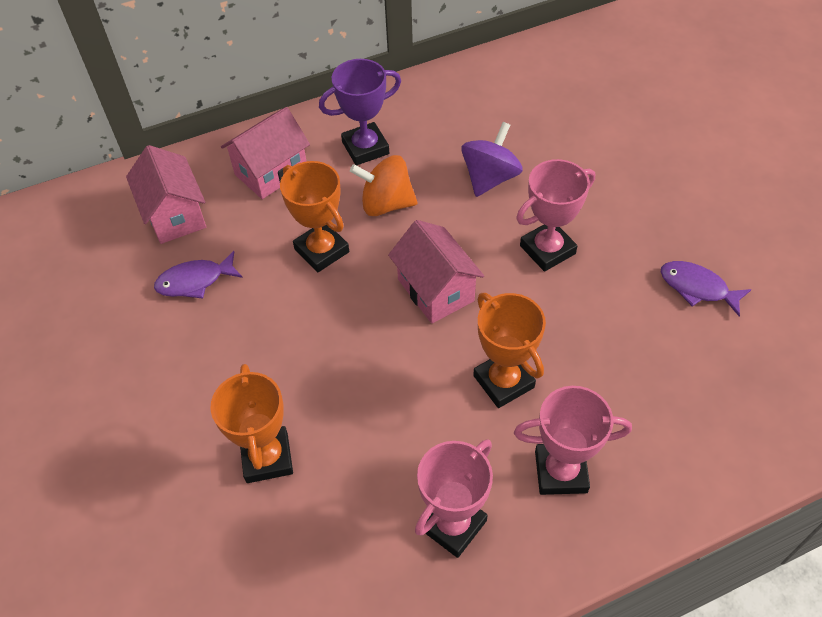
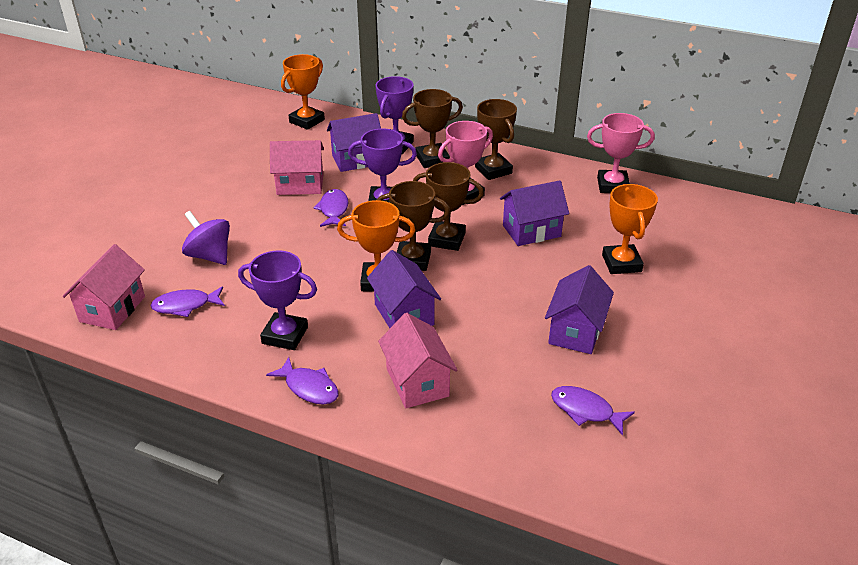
brown trophy: 0 -> 4
orange spinning top: 1 -> 0
pink trophy: 3 -> 2
purple fish: 2 -> 4
purple house: 0 -> 4
purple trophy: 1 -> 3

